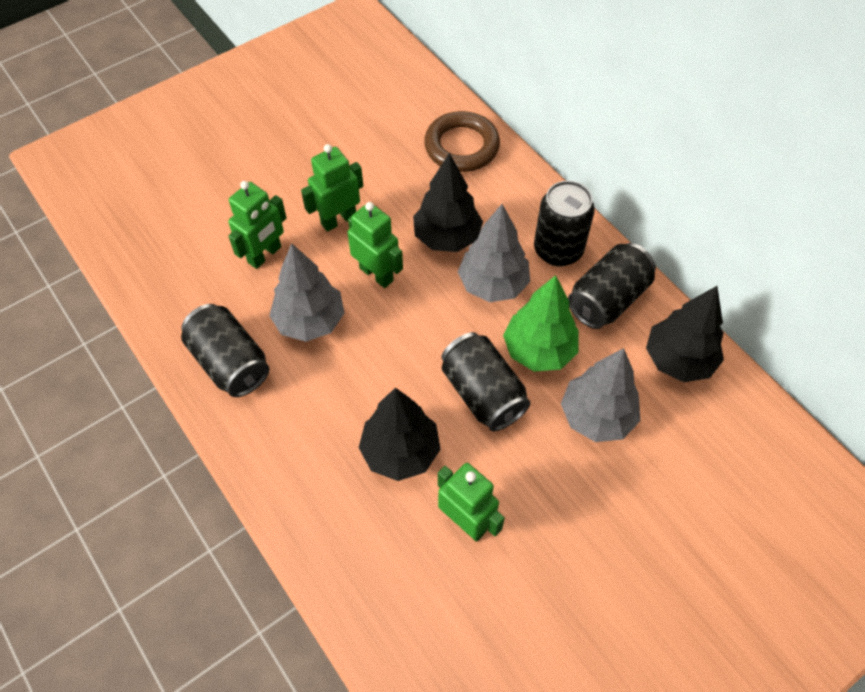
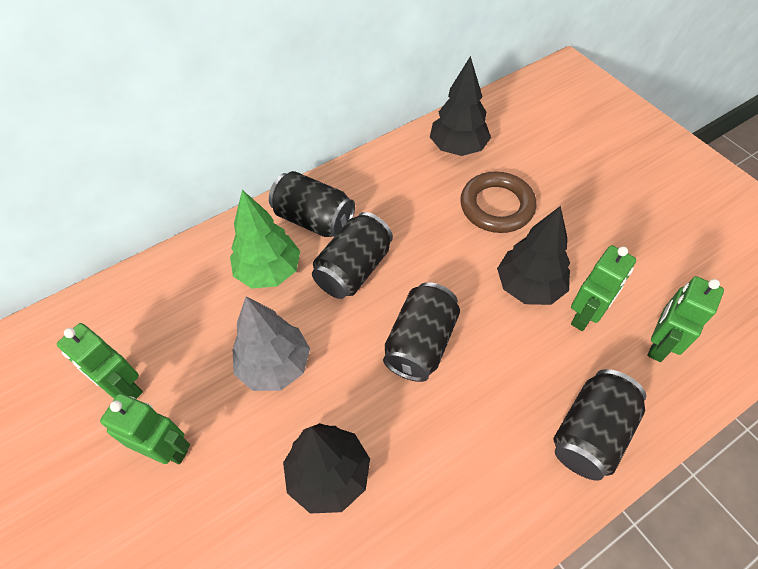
grey tree: 3 -> 1

